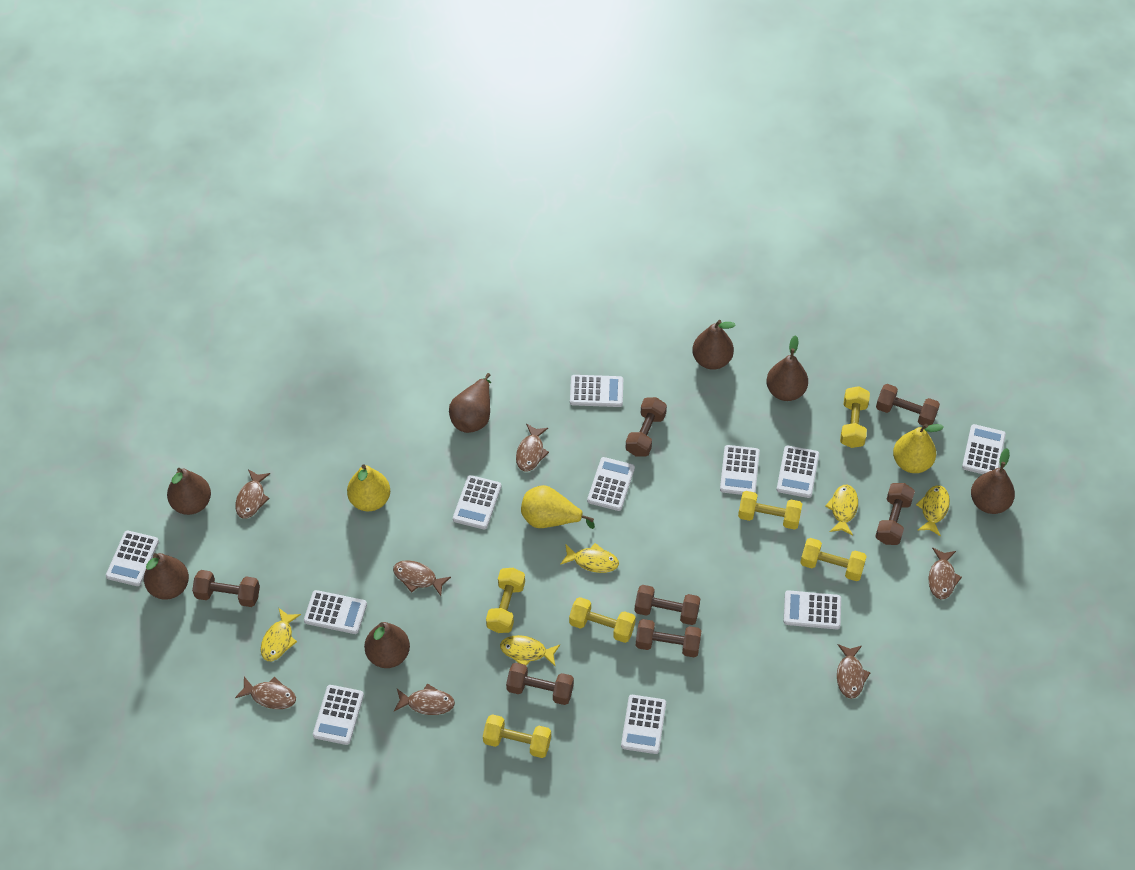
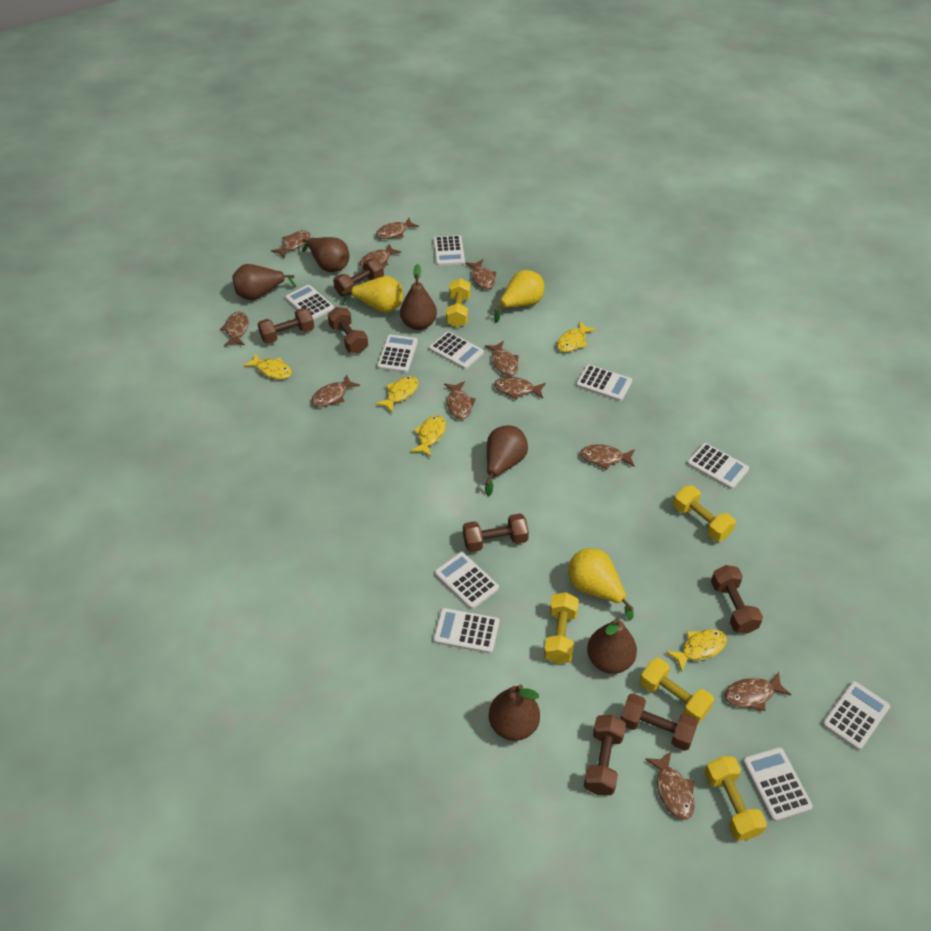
brown fish: 7 -> 12
brown pear: 7 -> 6
white calculator: 11 -> 10
yellow dumbbell: 6 -> 5

